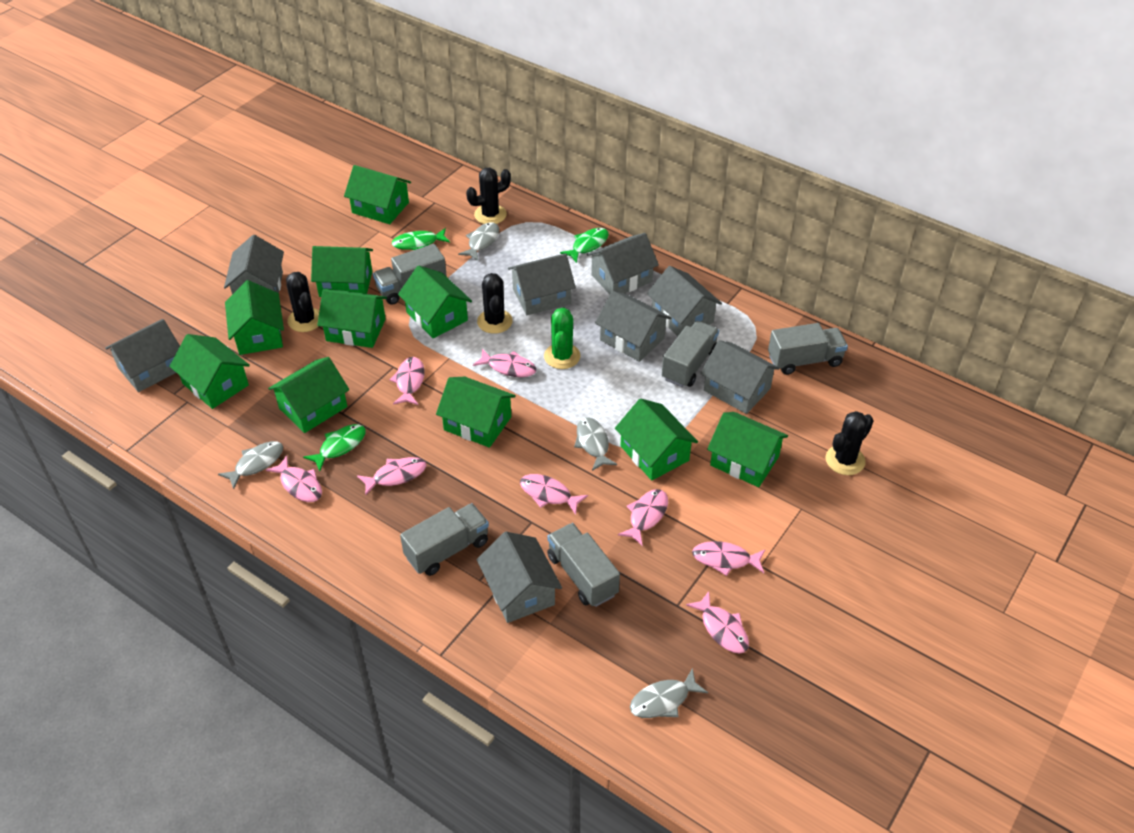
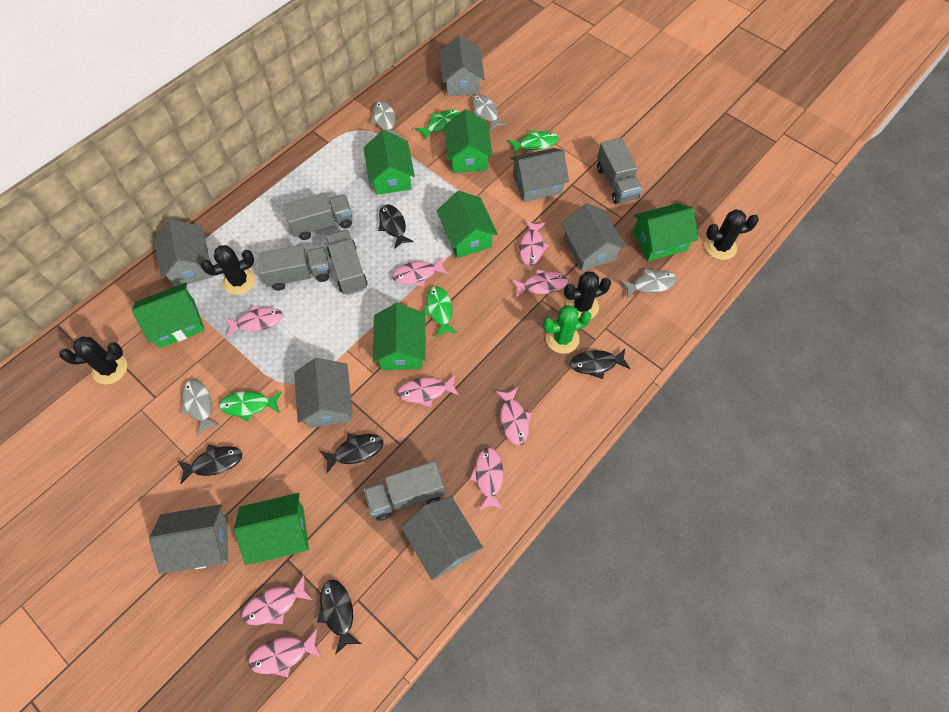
black fish: 0 -> 5
green fish: 3 -> 4
green house: 10 -> 7
grey house: 8 -> 7
pink fish: 8 -> 9

